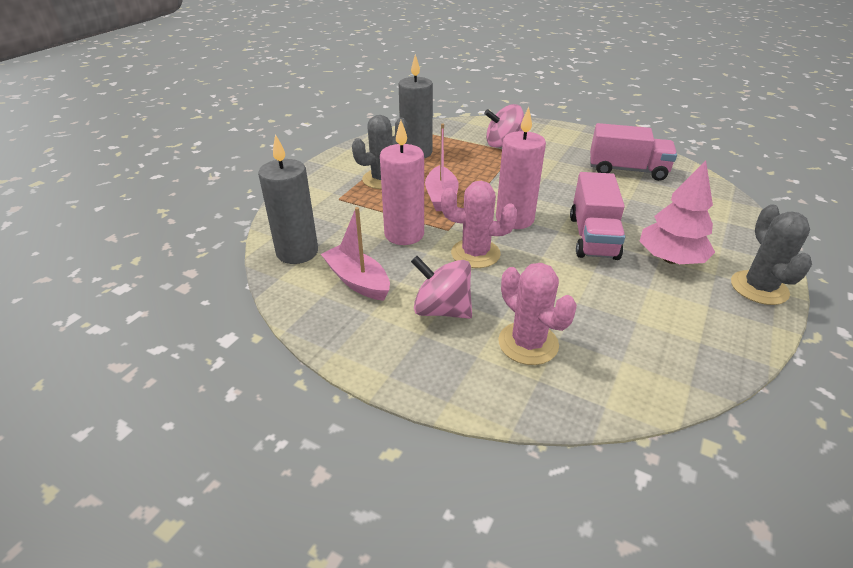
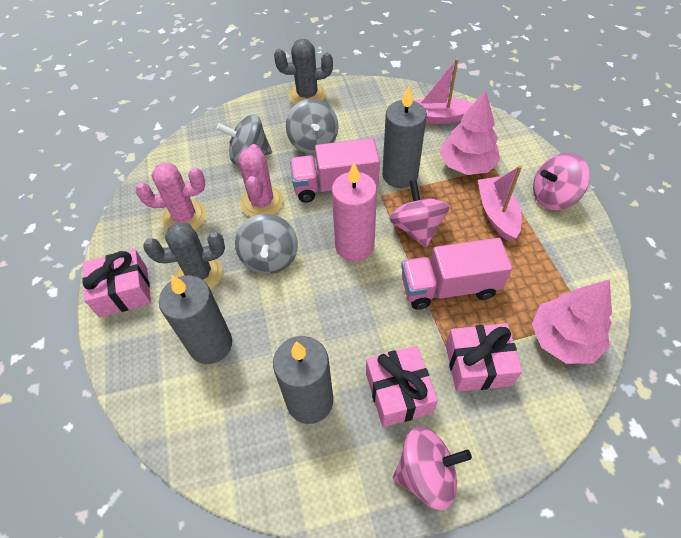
grey candle: 2 -> 3
grey spinning top: 0 -> 3
pink candle: 2 -> 1
pink gift: 0 -> 3
pink spinning top: 2 -> 3
pink tree: 1 -> 2

